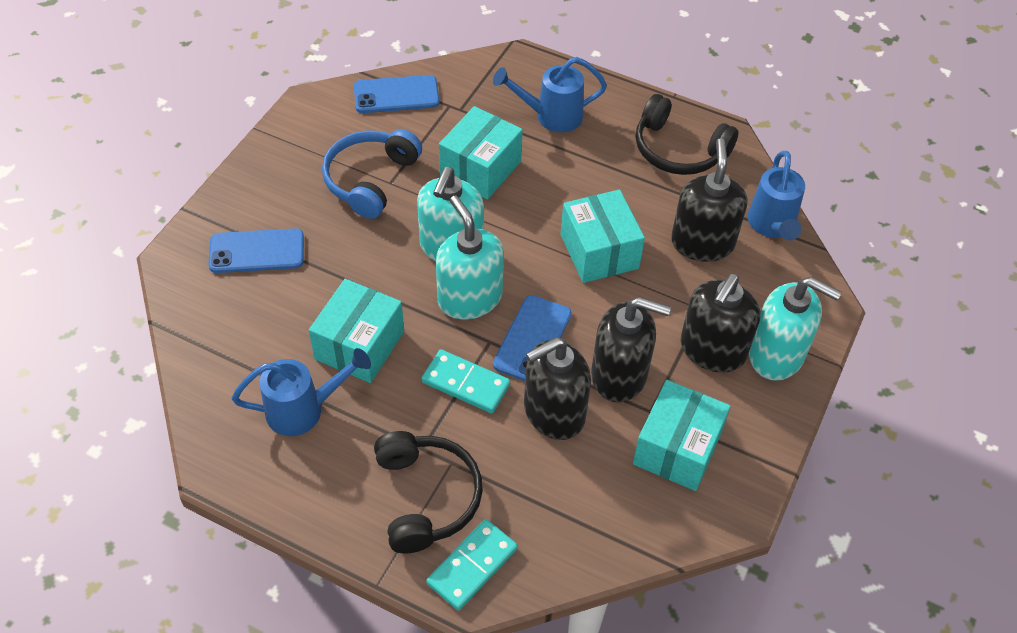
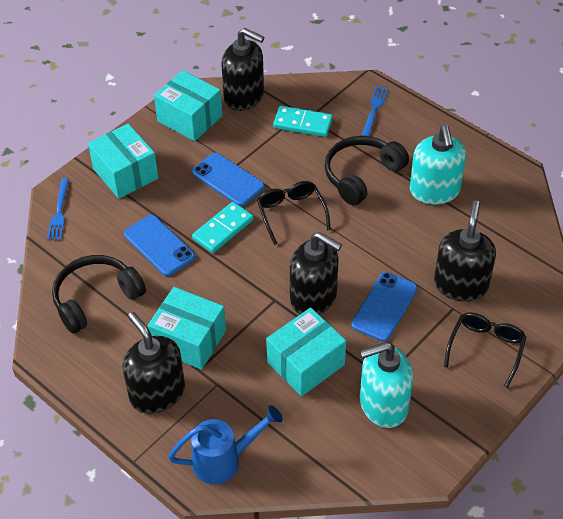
black glasses: 0 -> 2
blue fork: 0 -> 2
blue headphones: 1 -> 0
blue watering can: 3 -> 1
turquoise soap dispenser: 3 -> 2

